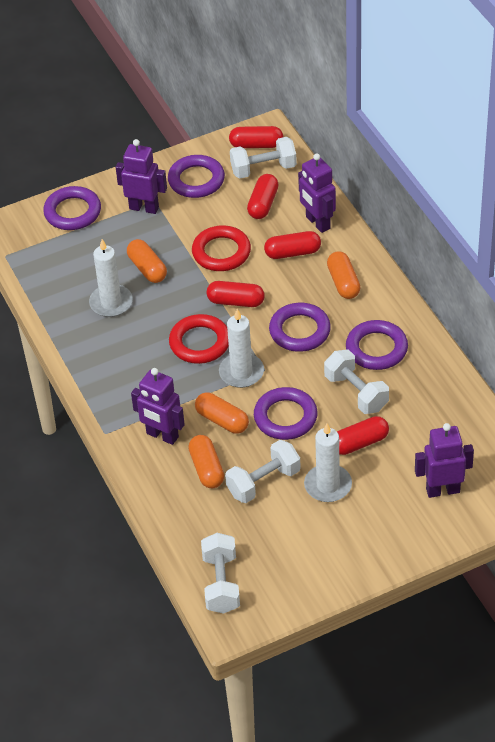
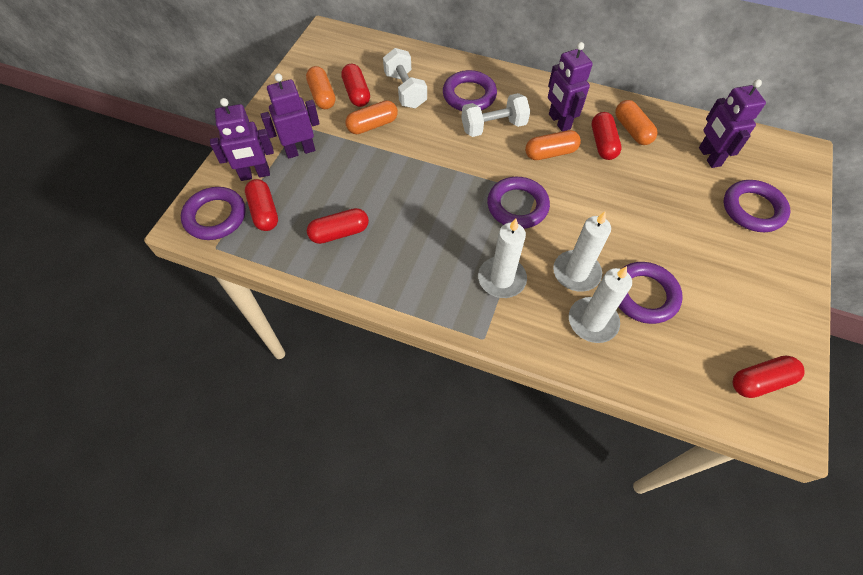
red ring: 2 -> 0
white dumbbell: 4 -> 2

